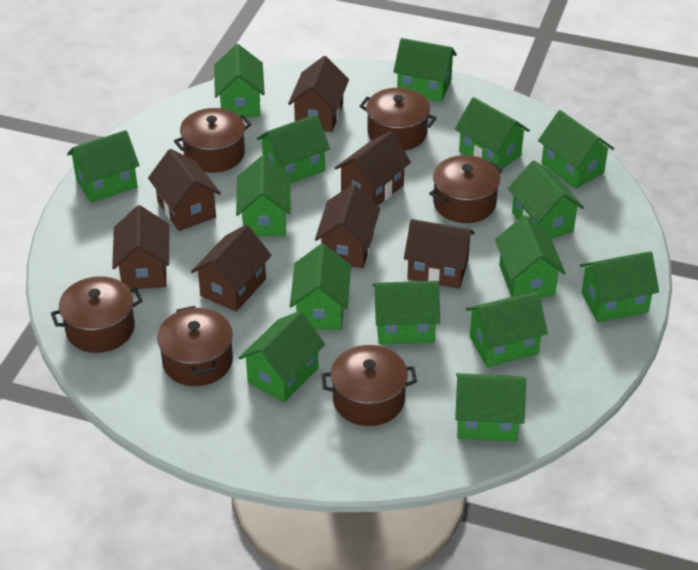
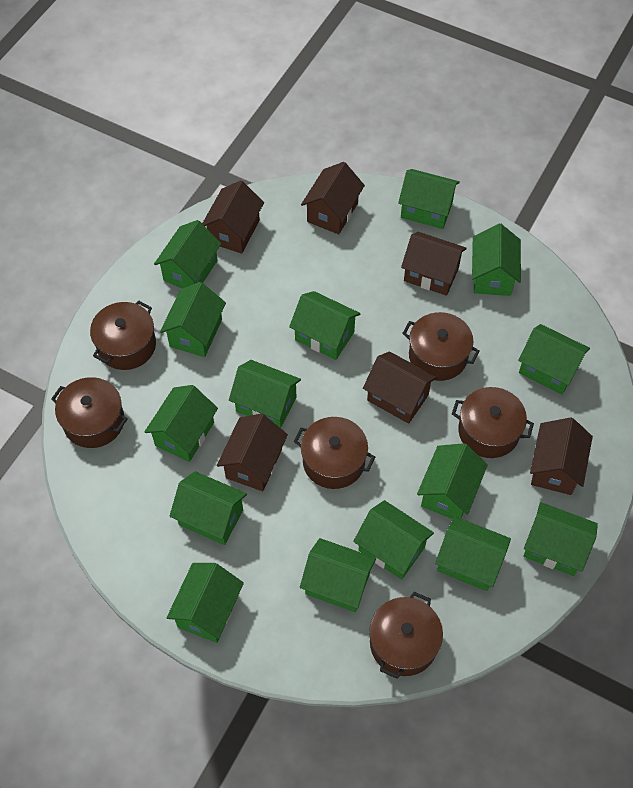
brown house: 7 -> 6

